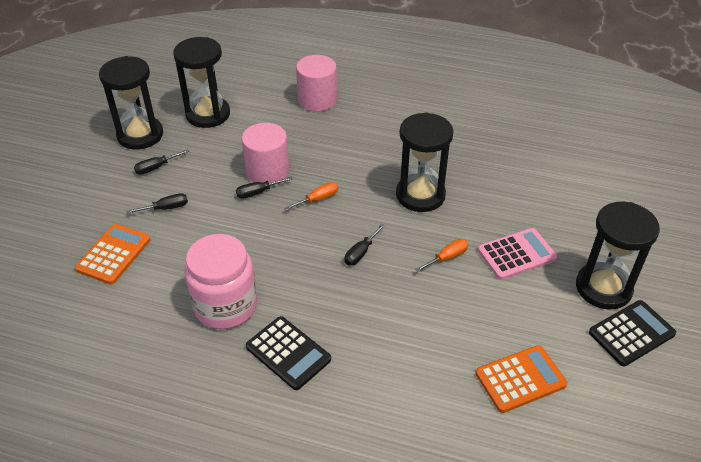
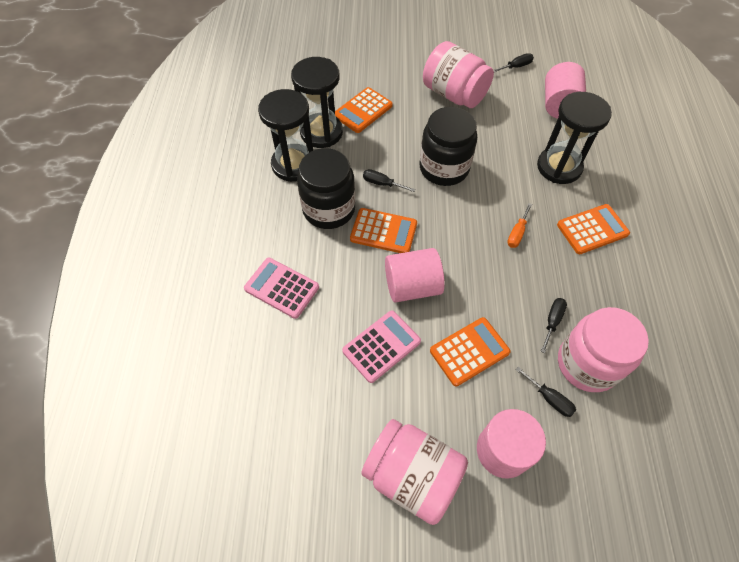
black calculator: 2 -> 0
black hourglass: 4 -> 3
black jar: 0 -> 2
orange calculator: 2 -> 4
orange screwdriver: 2 -> 1
pink calculator: 1 -> 2
pink cylinder: 2 -> 3
pink jar: 1 -> 3

